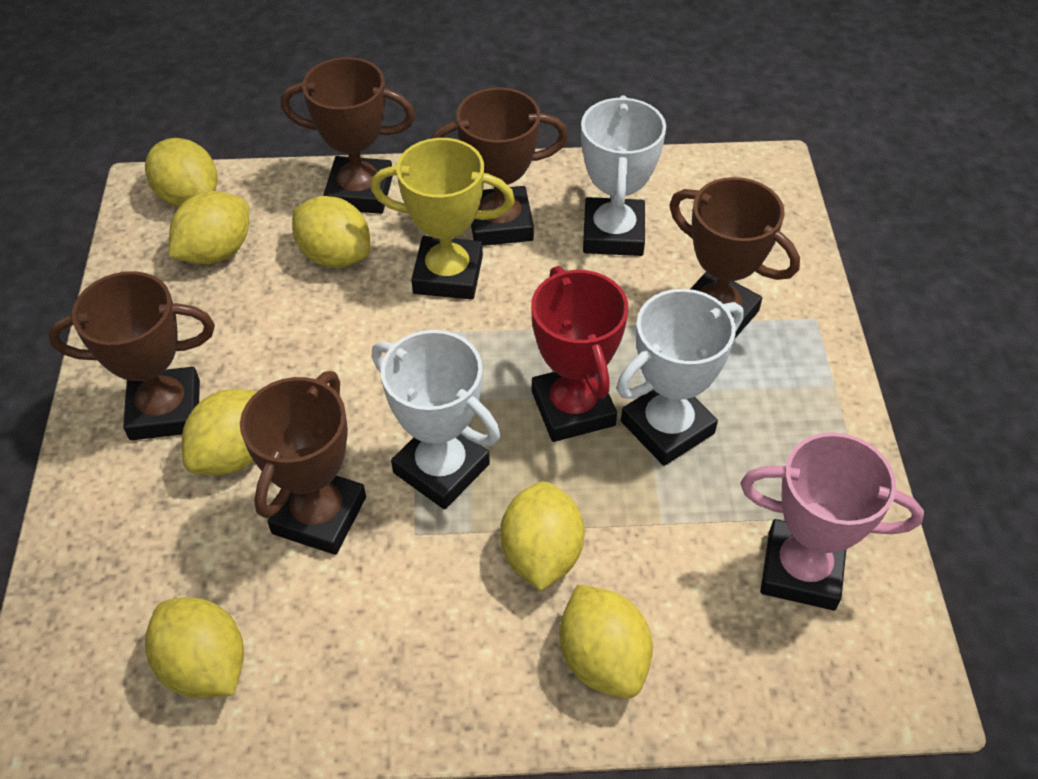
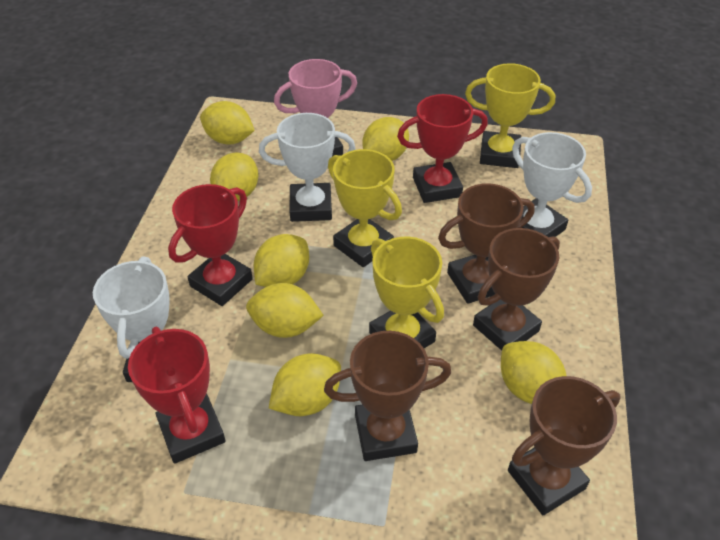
brown trophy: 5 -> 4
red trophy: 1 -> 3
yellow trophy: 1 -> 3

